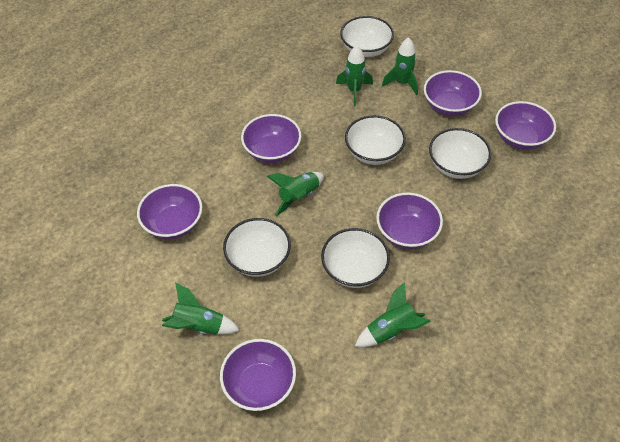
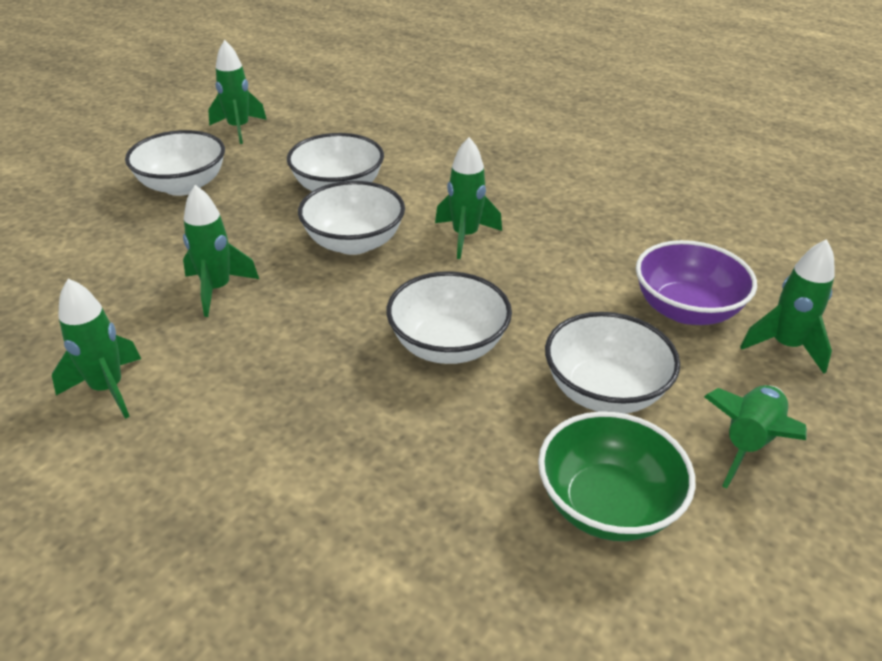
green bowl: 0 -> 1
green rocket: 5 -> 6
purple bowl: 6 -> 1

